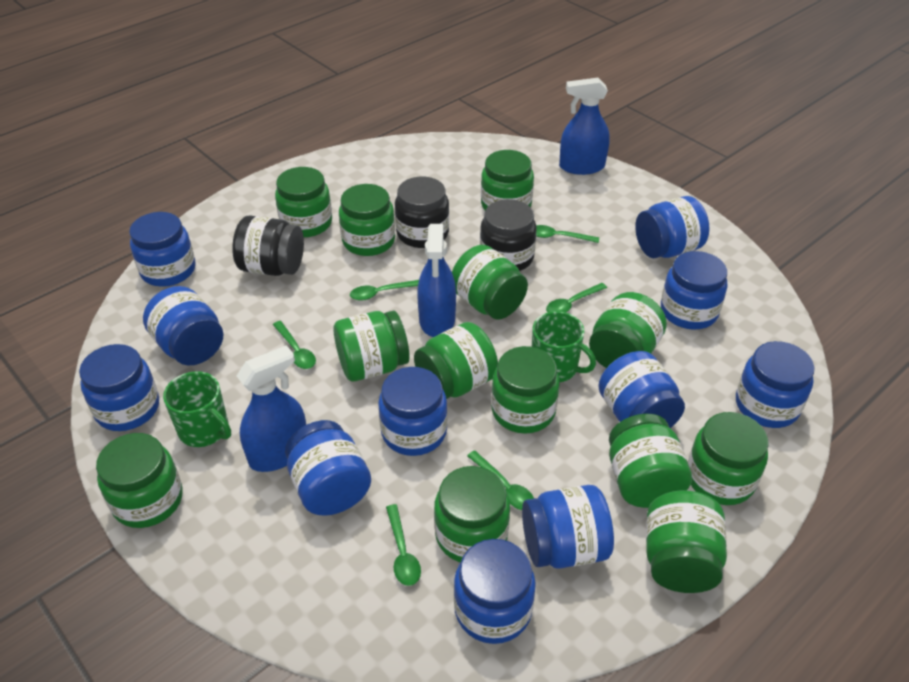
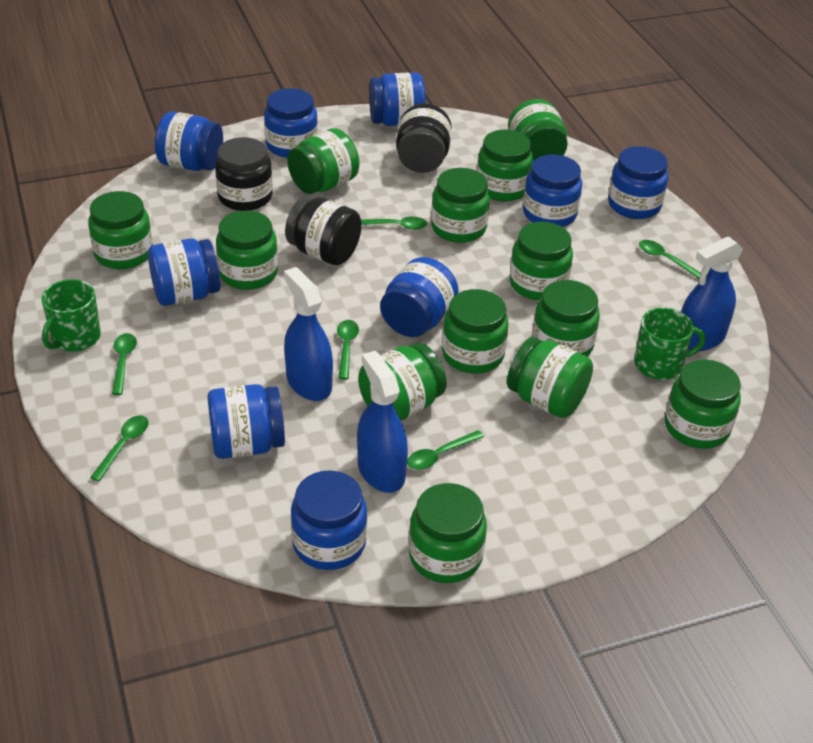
blue jar: 11 -> 9

